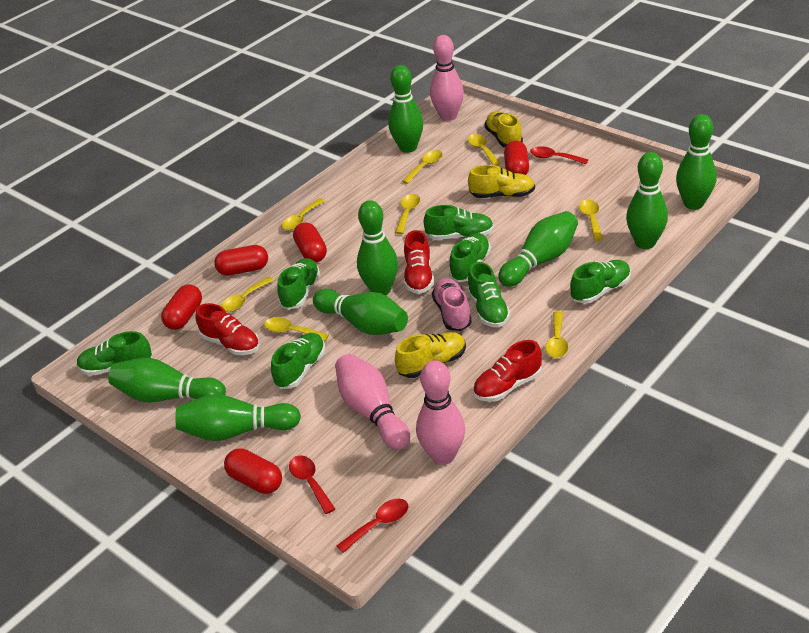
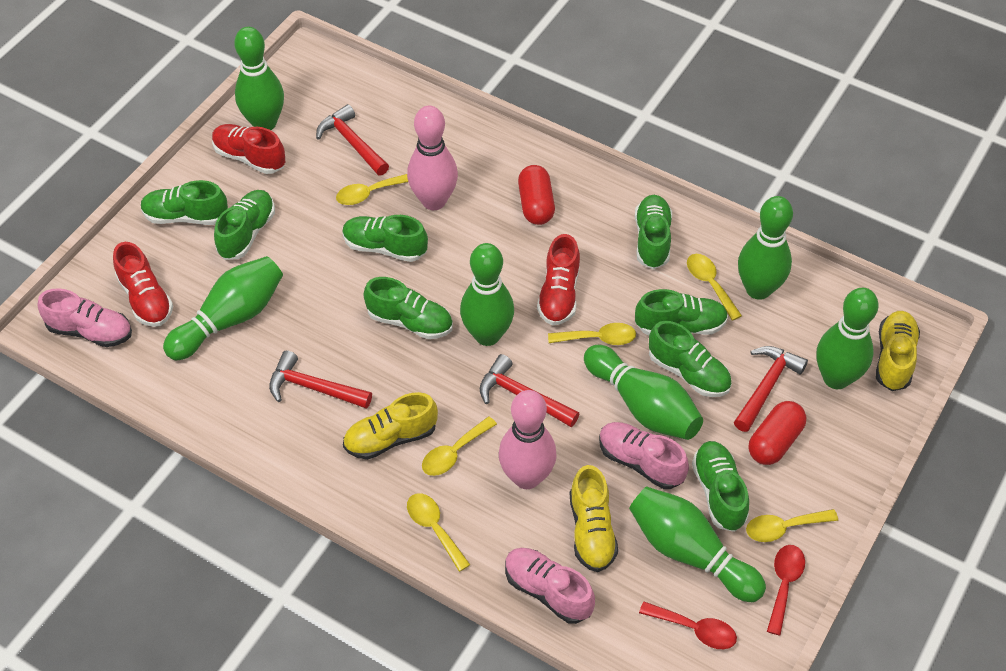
green bowling pin: 8 -> 7
green shoe: 7 -> 8
pink bowling pin: 3 -> 2
pink shoe: 1 -> 3
red capsule: 5 -> 2
red hammer: 0 -> 4
red spoon: 3 -> 2
yellow spoon: 8 -> 6

